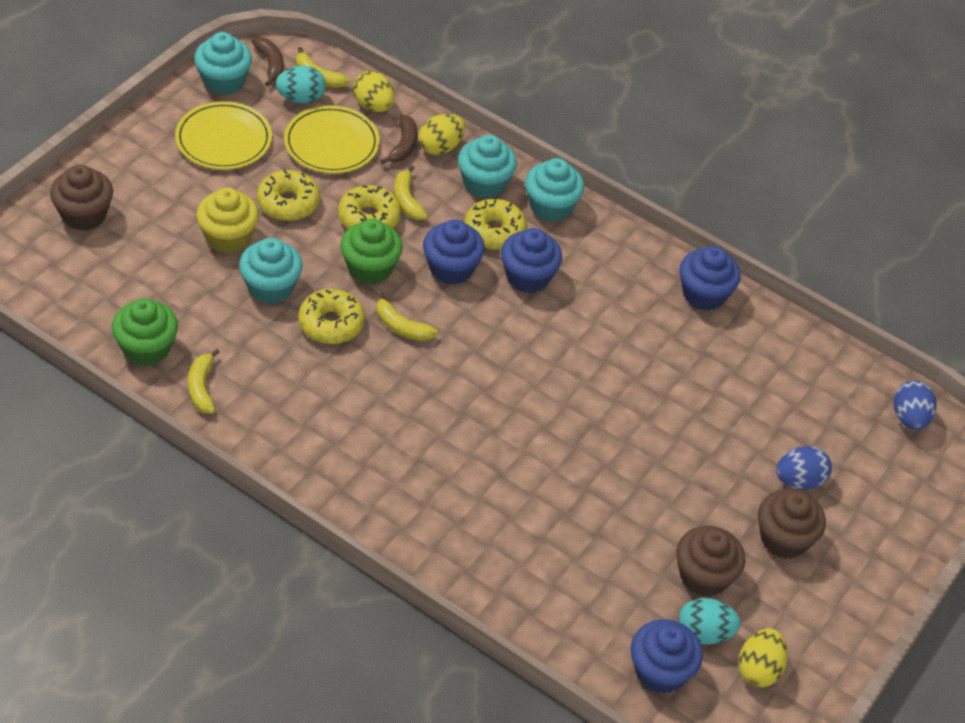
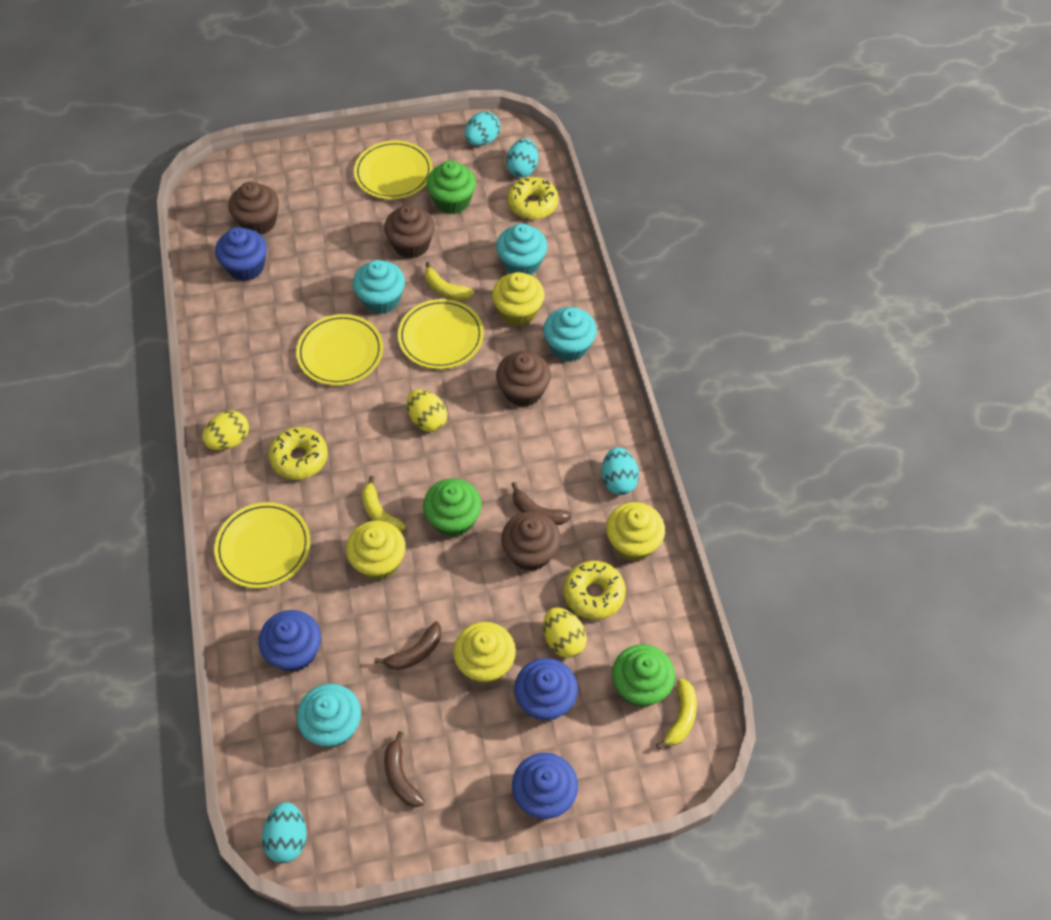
blue egg: 2 -> 0
brown banana: 2 -> 3
brown cupcake: 3 -> 4
green cupcake: 2 -> 3
turquoise egg: 2 -> 4
yellow banana: 4 -> 3
yellow cupcake: 1 -> 4
yellow donut: 4 -> 3
yellow plate: 2 -> 4

